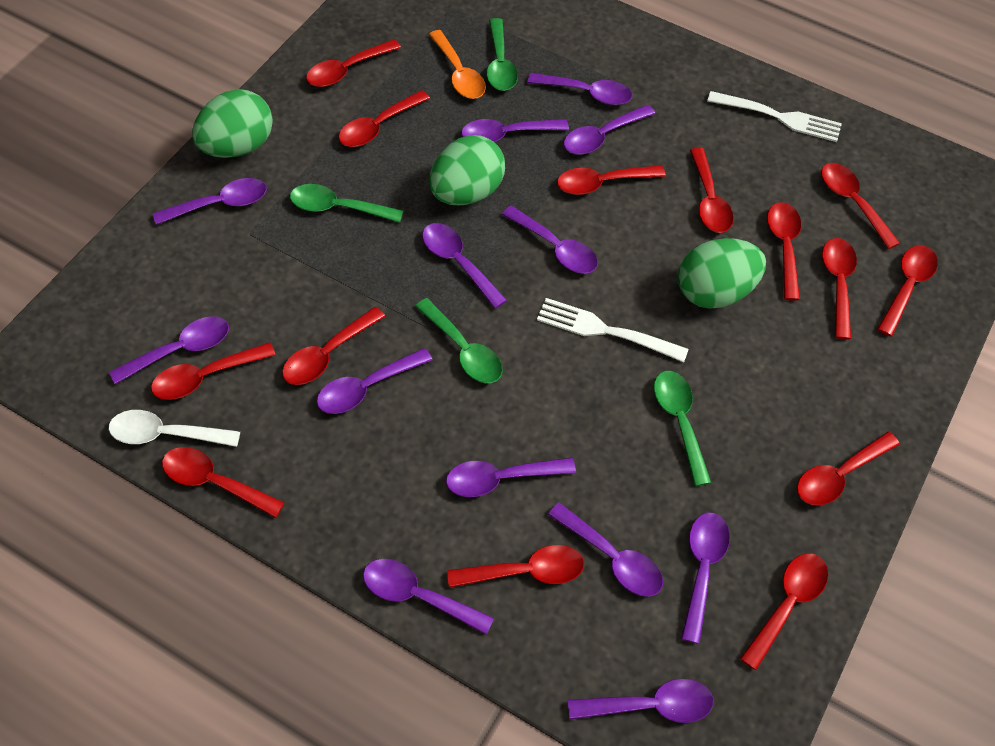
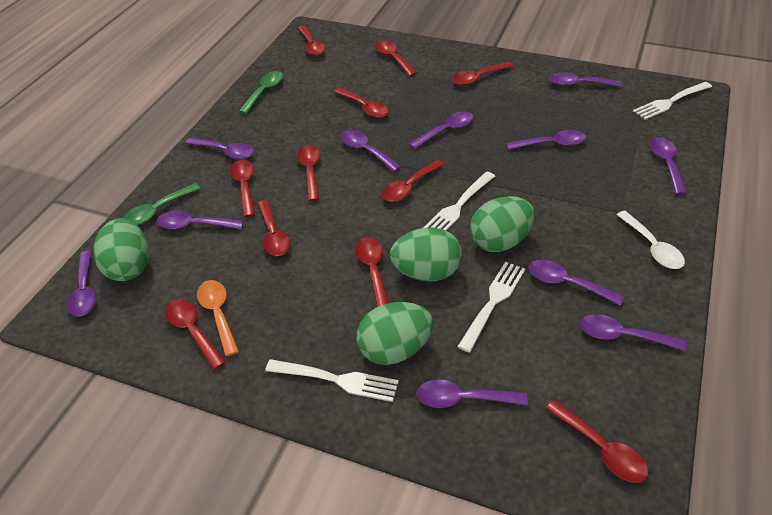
green egg: 3 -> 4
green spoon: 4 -> 2
purple spoon: 13 -> 11
red spoon: 14 -> 11
white fork: 2 -> 4

